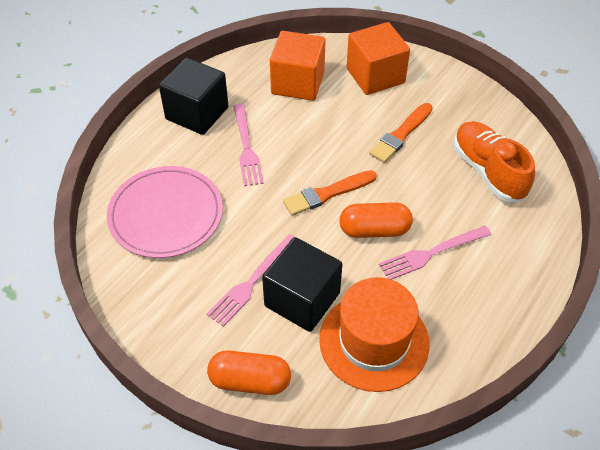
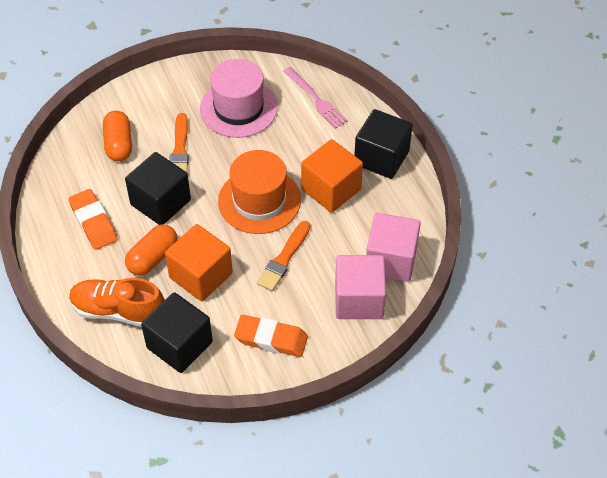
black cube: 2 -> 3
orange eraser: 0 -> 2
pink cube: 0 -> 2
pink fork: 3 -> 1
pink hat: 0 -> 1
pink plate: 1 -> 0

